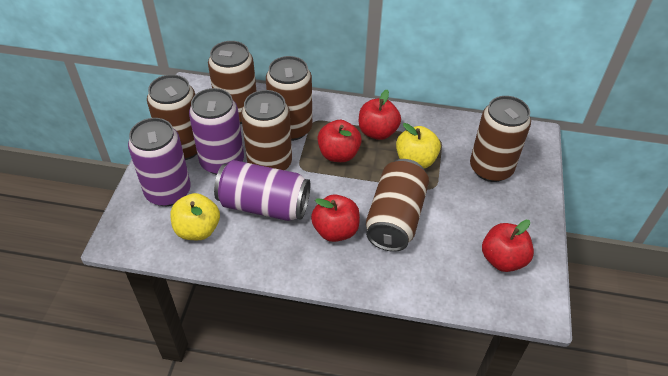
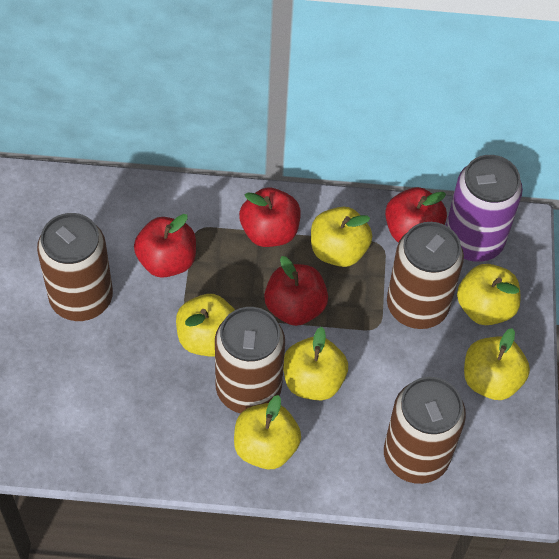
brown can: 6 -> 4
purple can: 3 -> 1
yellow apple: 2 -> 6

